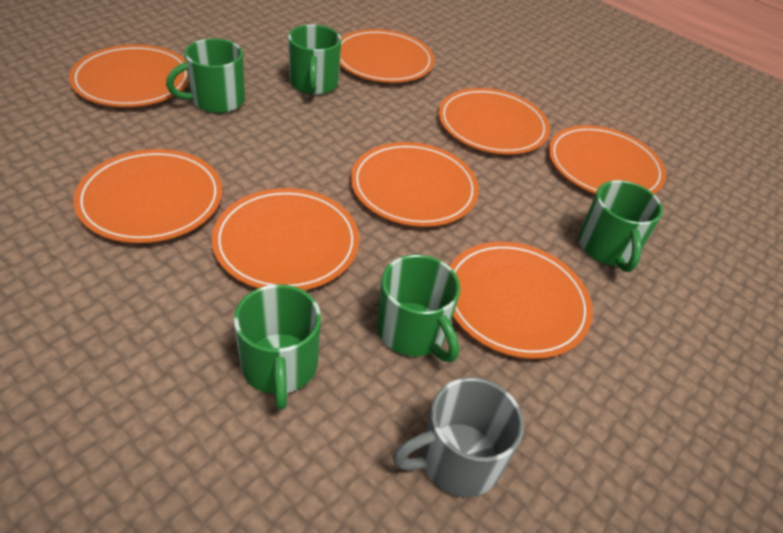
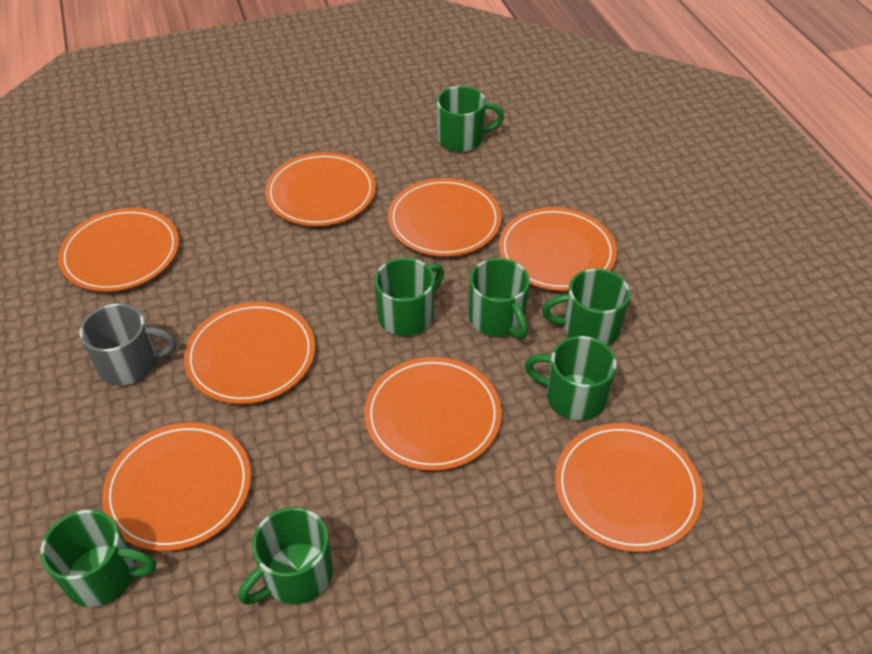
green mug: 5 -> 7

